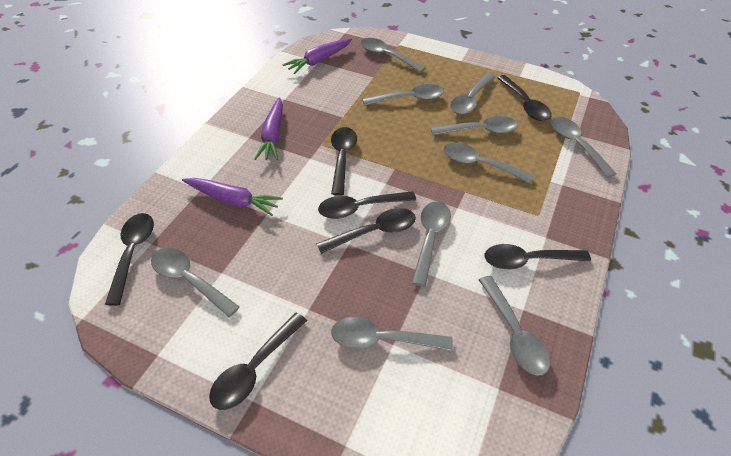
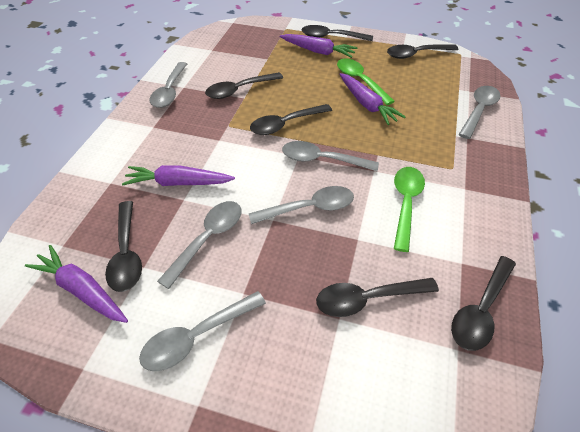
green spoon: 0 -> 2
grey spoon: 10 -> 6
purple carrot: 3 -> 4

